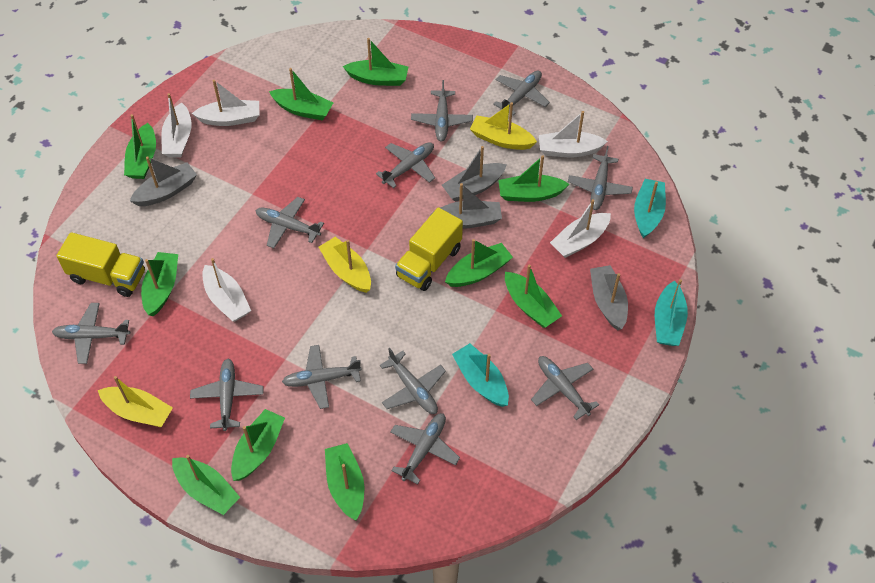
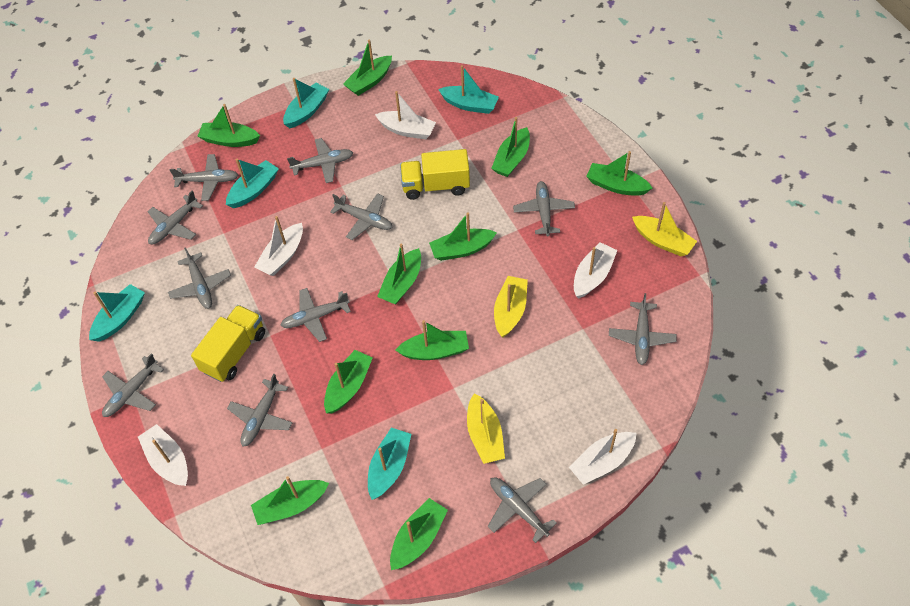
grey boat: 4 -> 0
turquoise boat: 3 -> 5

